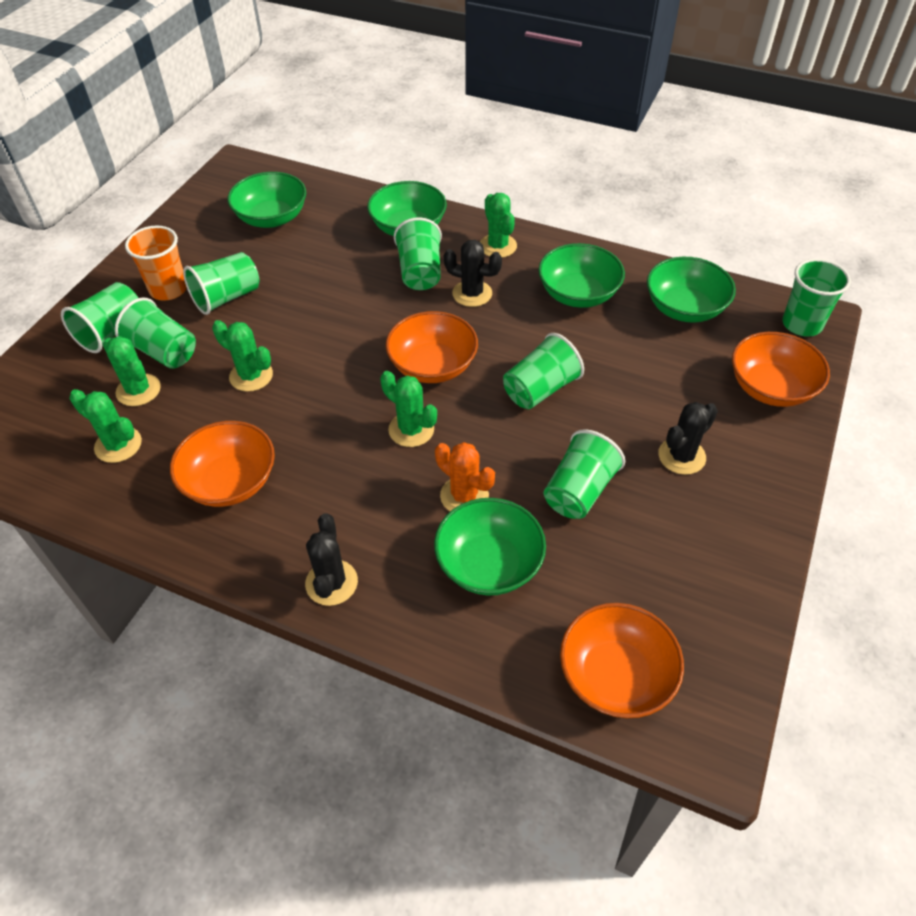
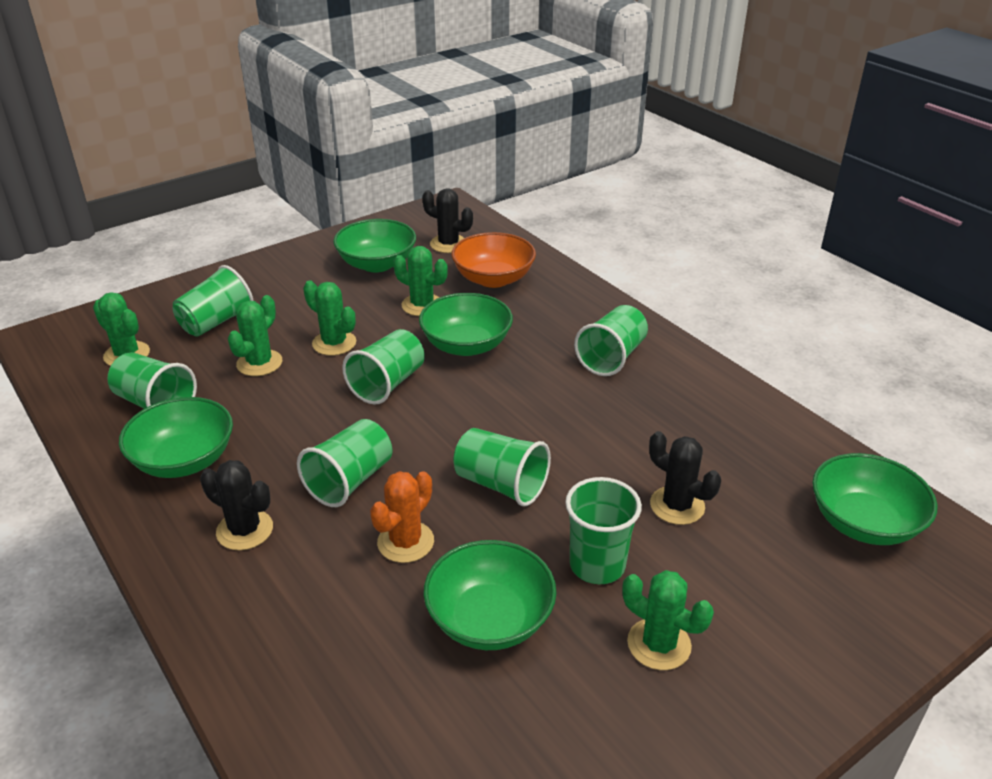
orange bowl: 4 -> 1
orange cup: 1 -> 0

